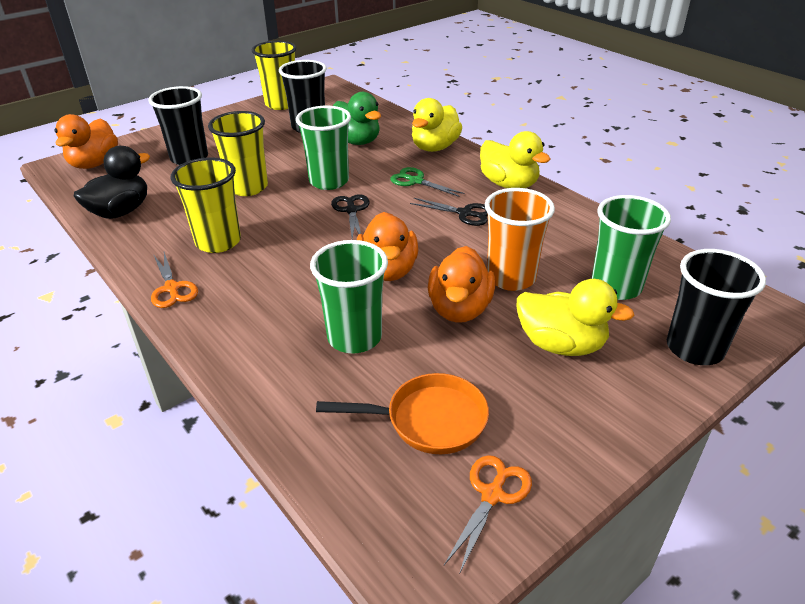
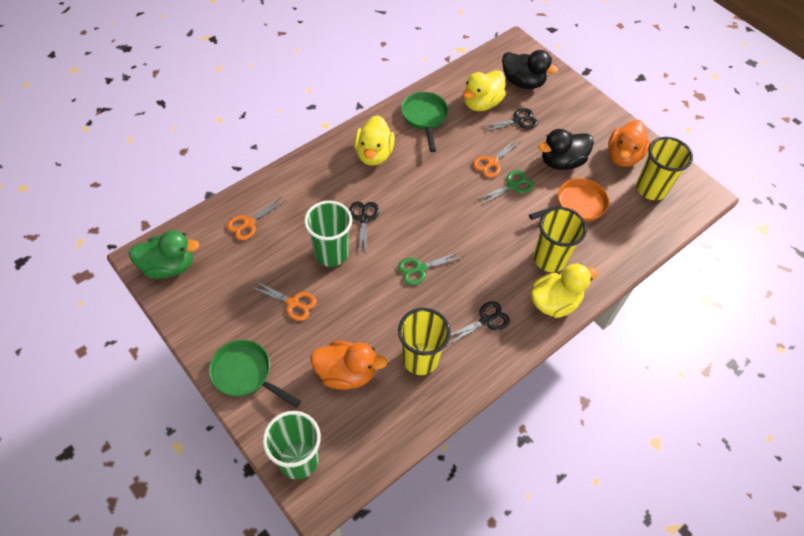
black cup: 3 -> 0
black duck: 1 -> 2
black scissors: 2 -> 3
green cup: 3 -> 2
green pan: 0 -> 2
green scissors: 1 -> 2
orange cup: 1 -> 0
orange duck: 3 -> 2
orange scissors: 2 -> 3

